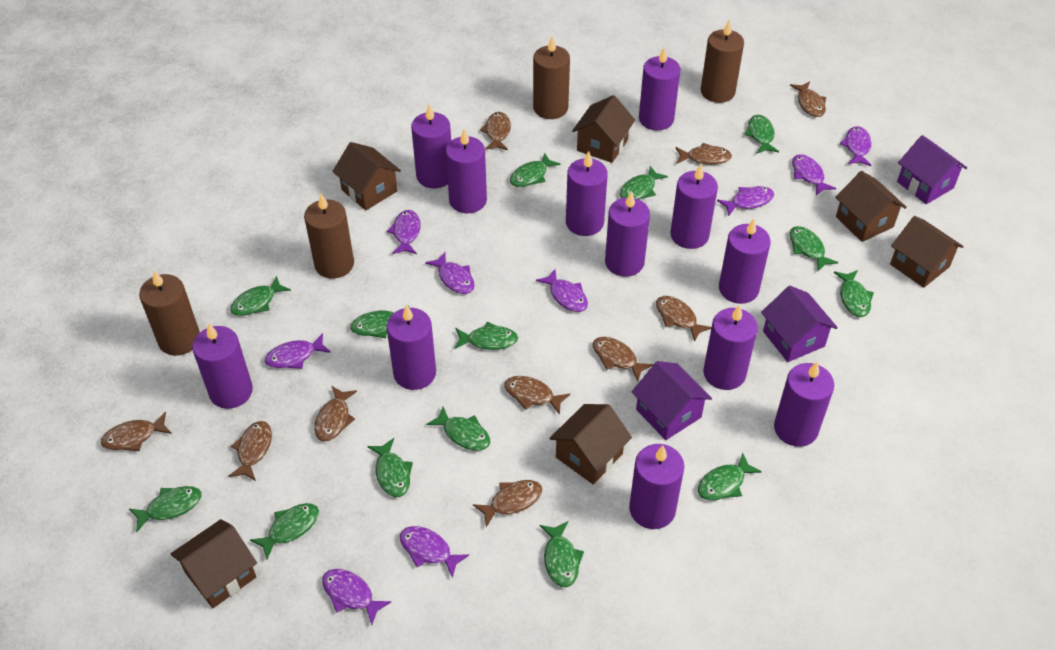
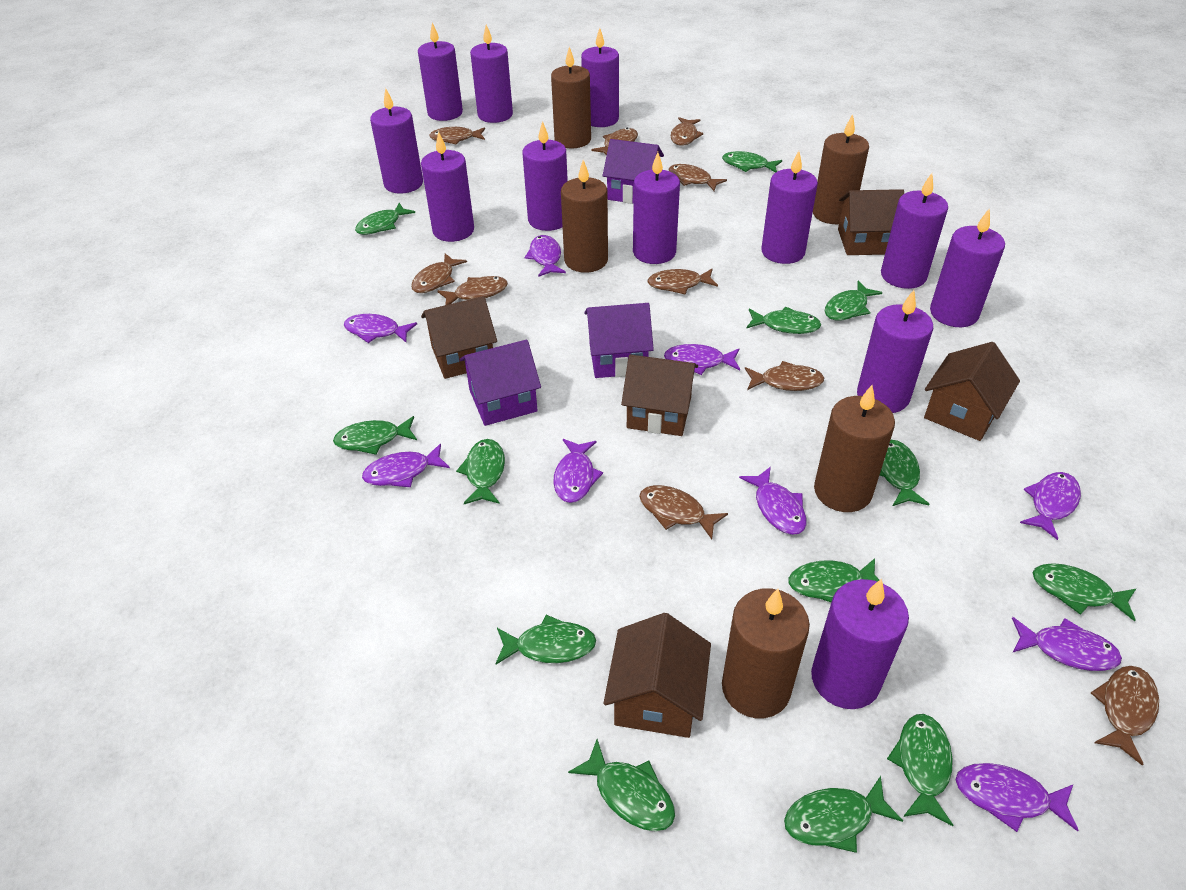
brown candle: 4 -> 5
brown house: 6 -> 5
green fish: 14 -> 13

